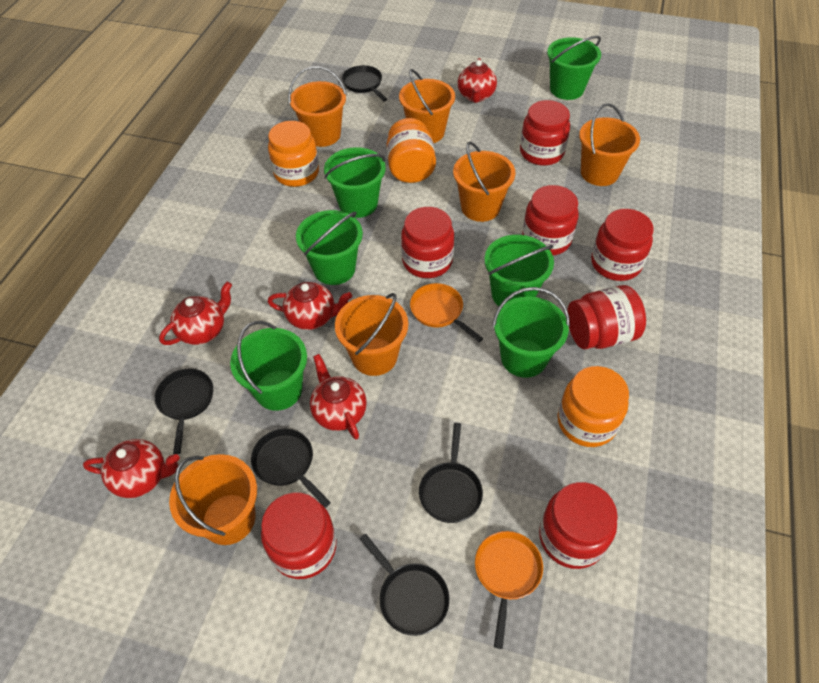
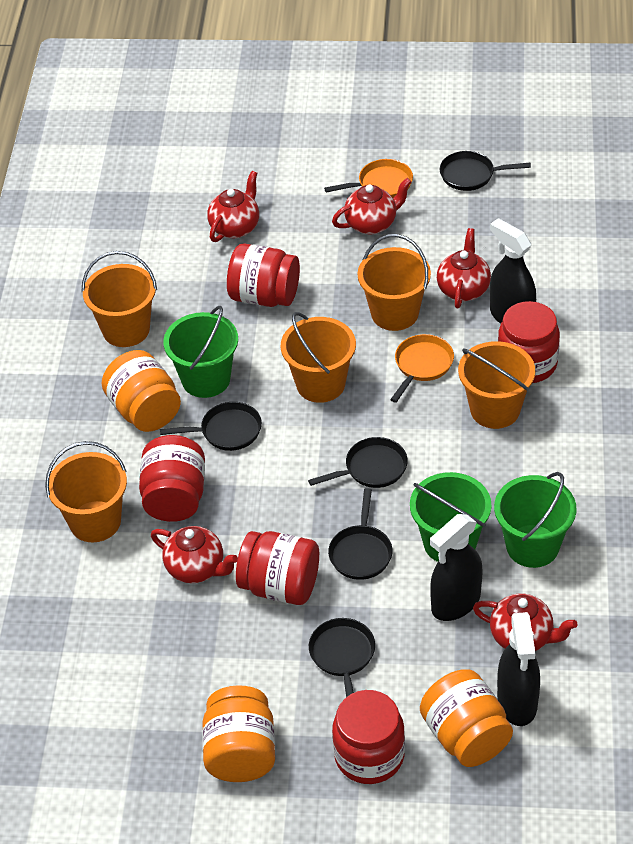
black spray bottle: 0 -> 3
green bucket: 6 -> 3
orange bucket: 6 -> 5
red jar: 7 -> 5

